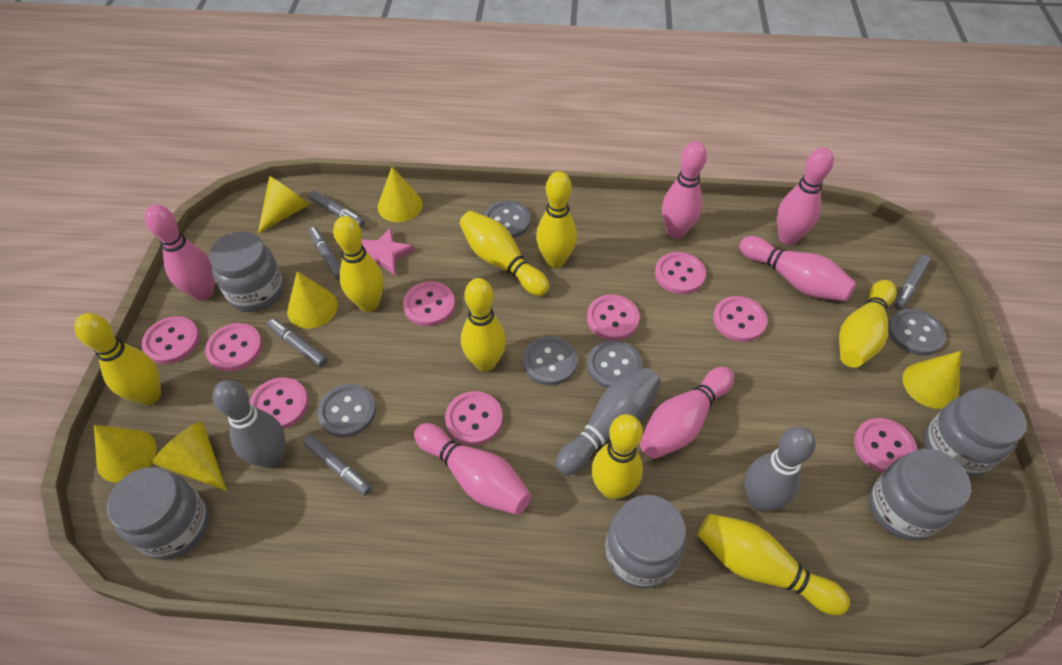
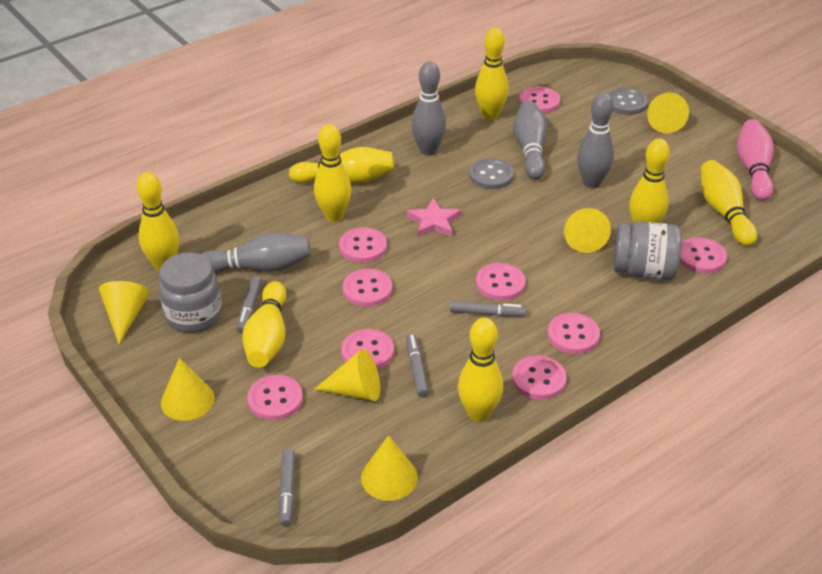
grey bowling pin: 3 -> 4
grey button: 5 -> 2
grey jar: 5 -> 2
grey marker: 5 -> 4
pink bowling pin: 6 -> 1

